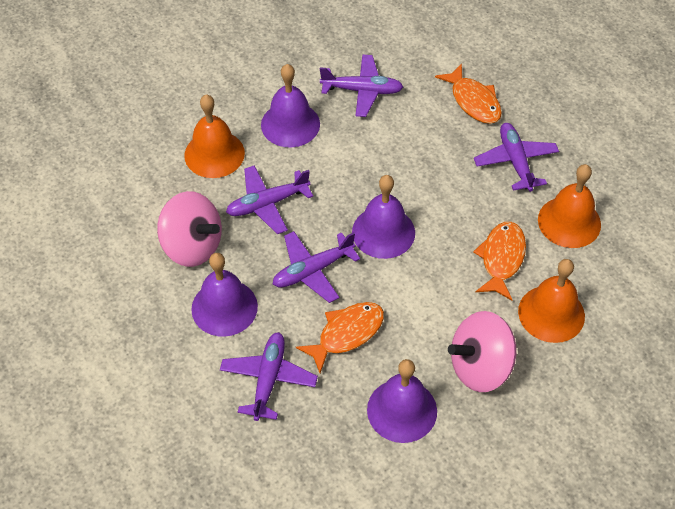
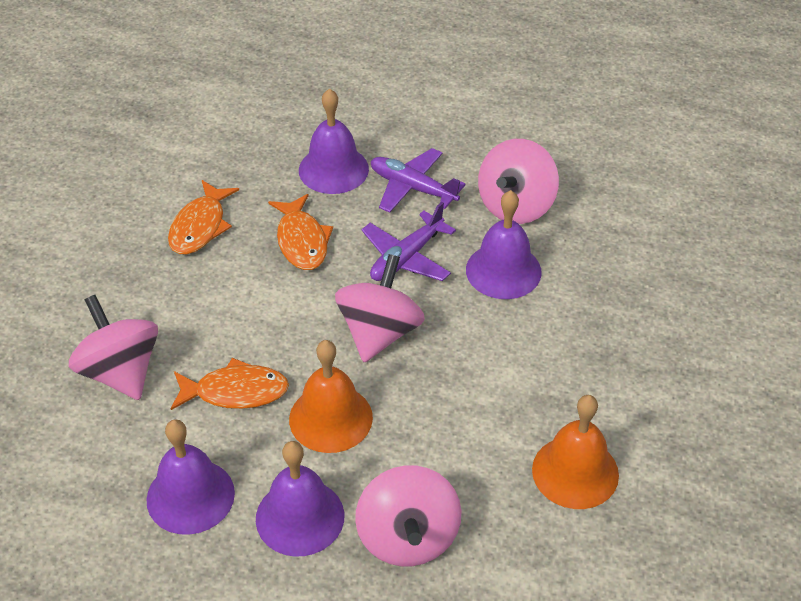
orange bell: 3 -> 2
pink spinning top: 2 -> 4
purple plane: 5 -> 2

